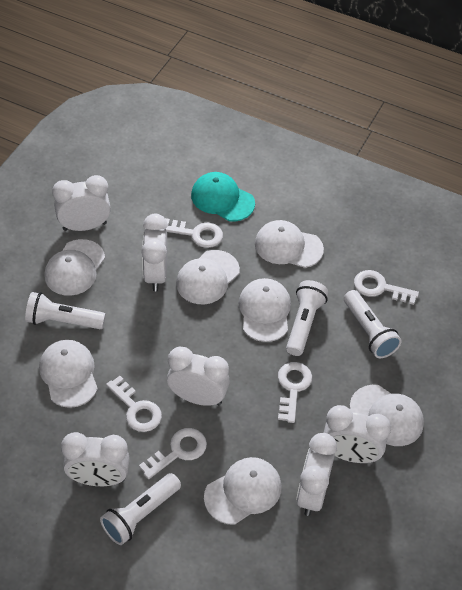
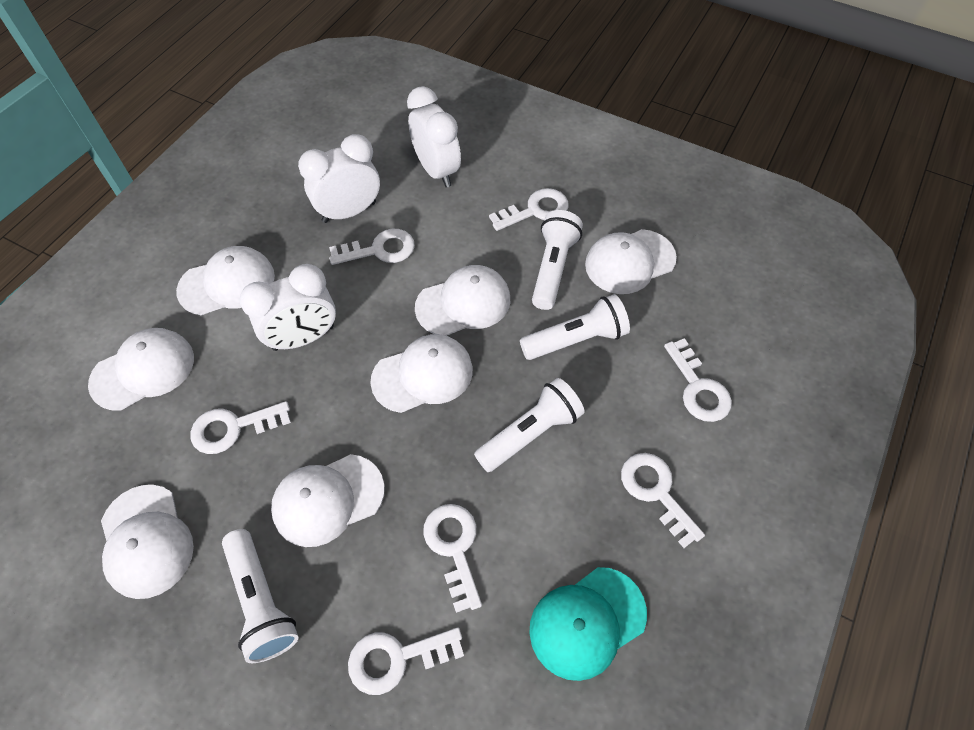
white clock: 6 -> 3
white key: 5 -> 7

